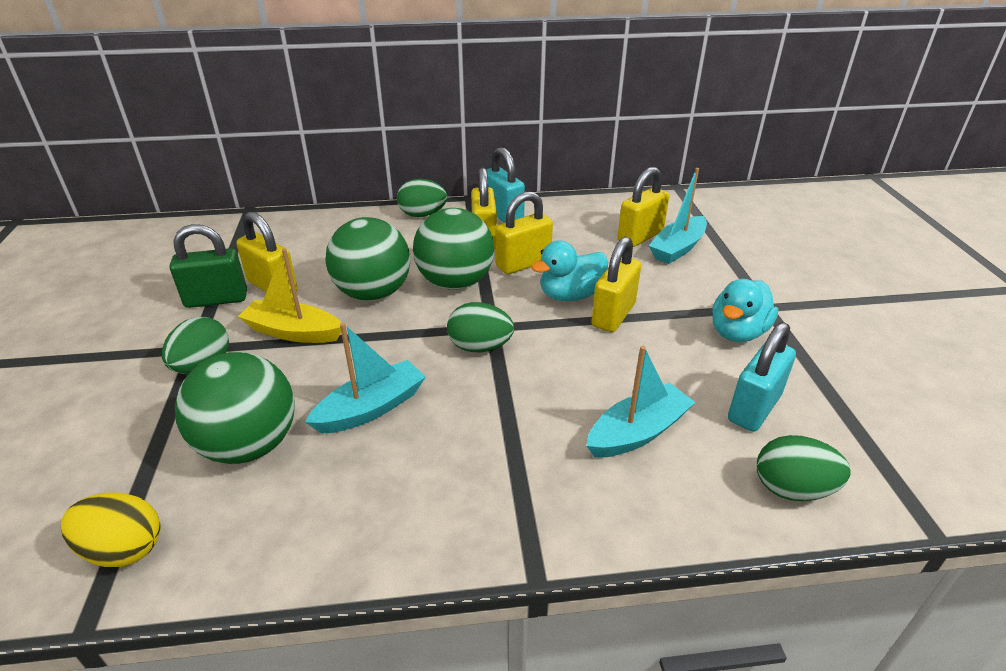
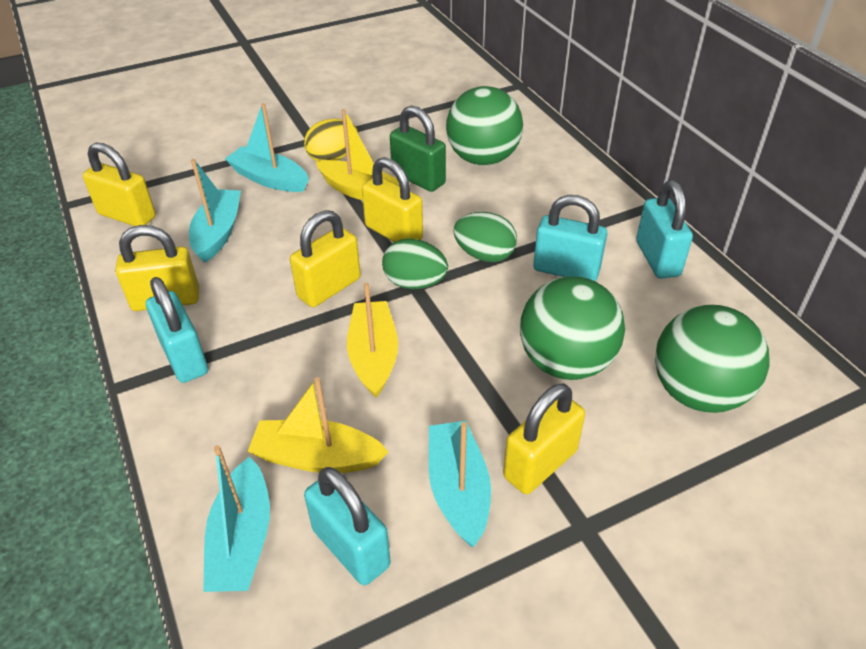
green egg: 4 -> 2
turquoise boat: 3 -> 4
turquoise duck: 2 -> 0
turquoise padlock: 2 -> 4
yellow boat: 1 -> 3

